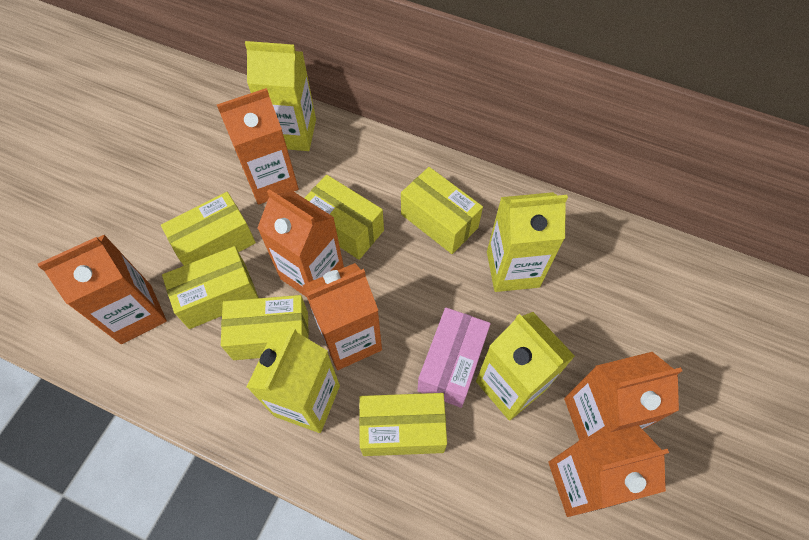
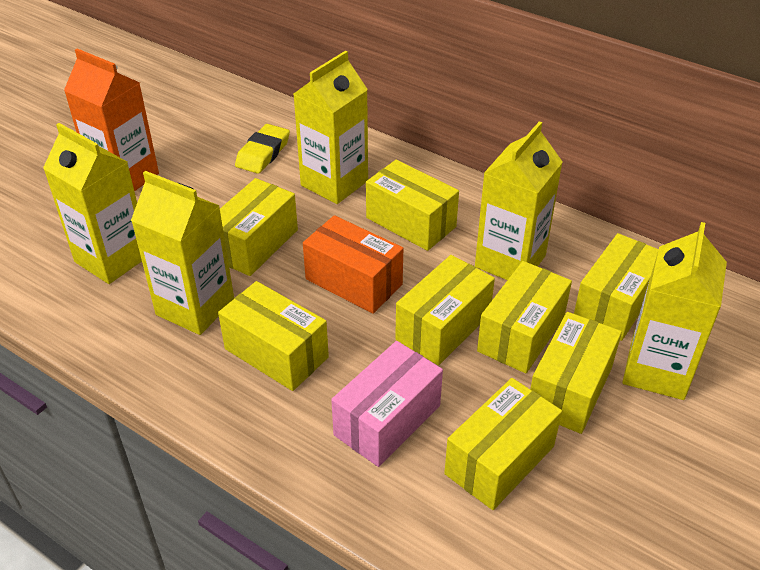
orange box: 0 -> 1
orange carton: 6 -> 1
yellow box: 6 -> 8
yellow carton: 4 -> 5
yellow eraser: 0 -> 1

